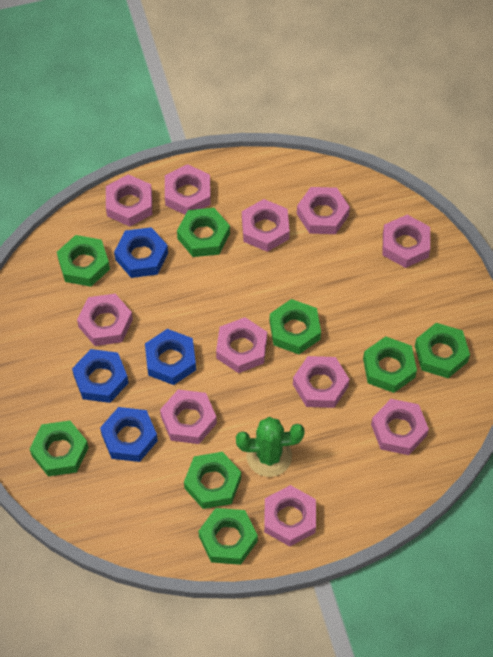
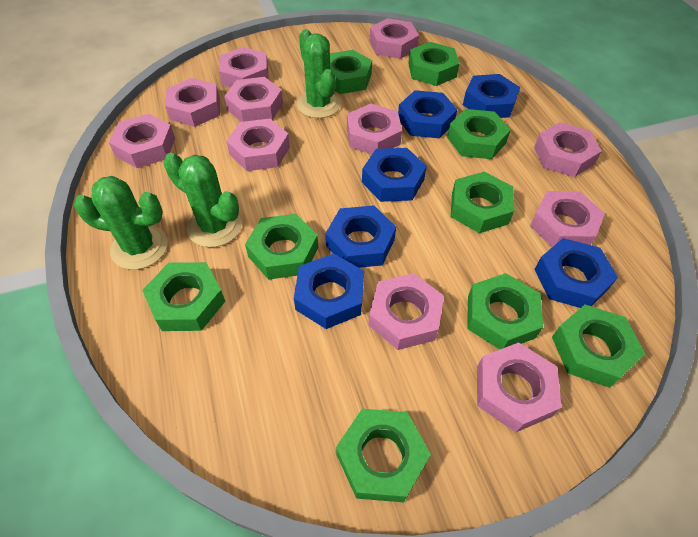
blue nut: 4 -> 6
green cactus: 1 -> 3
green nut: 8 -> 9

